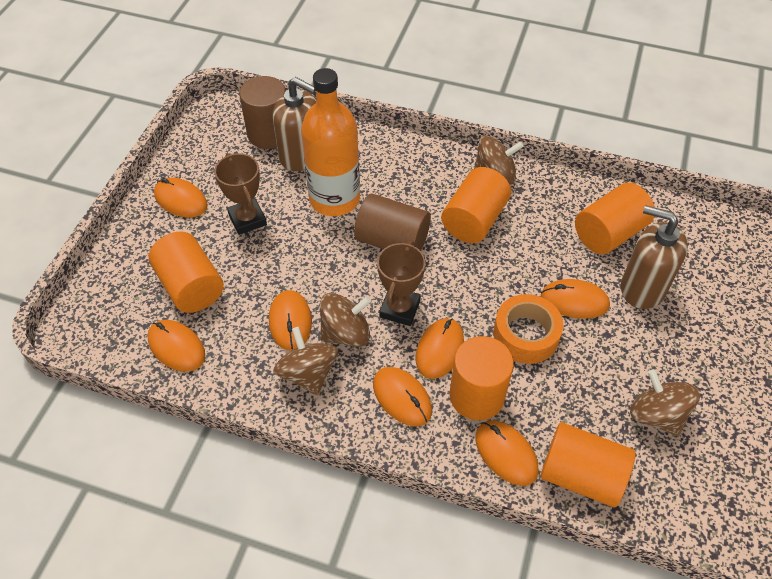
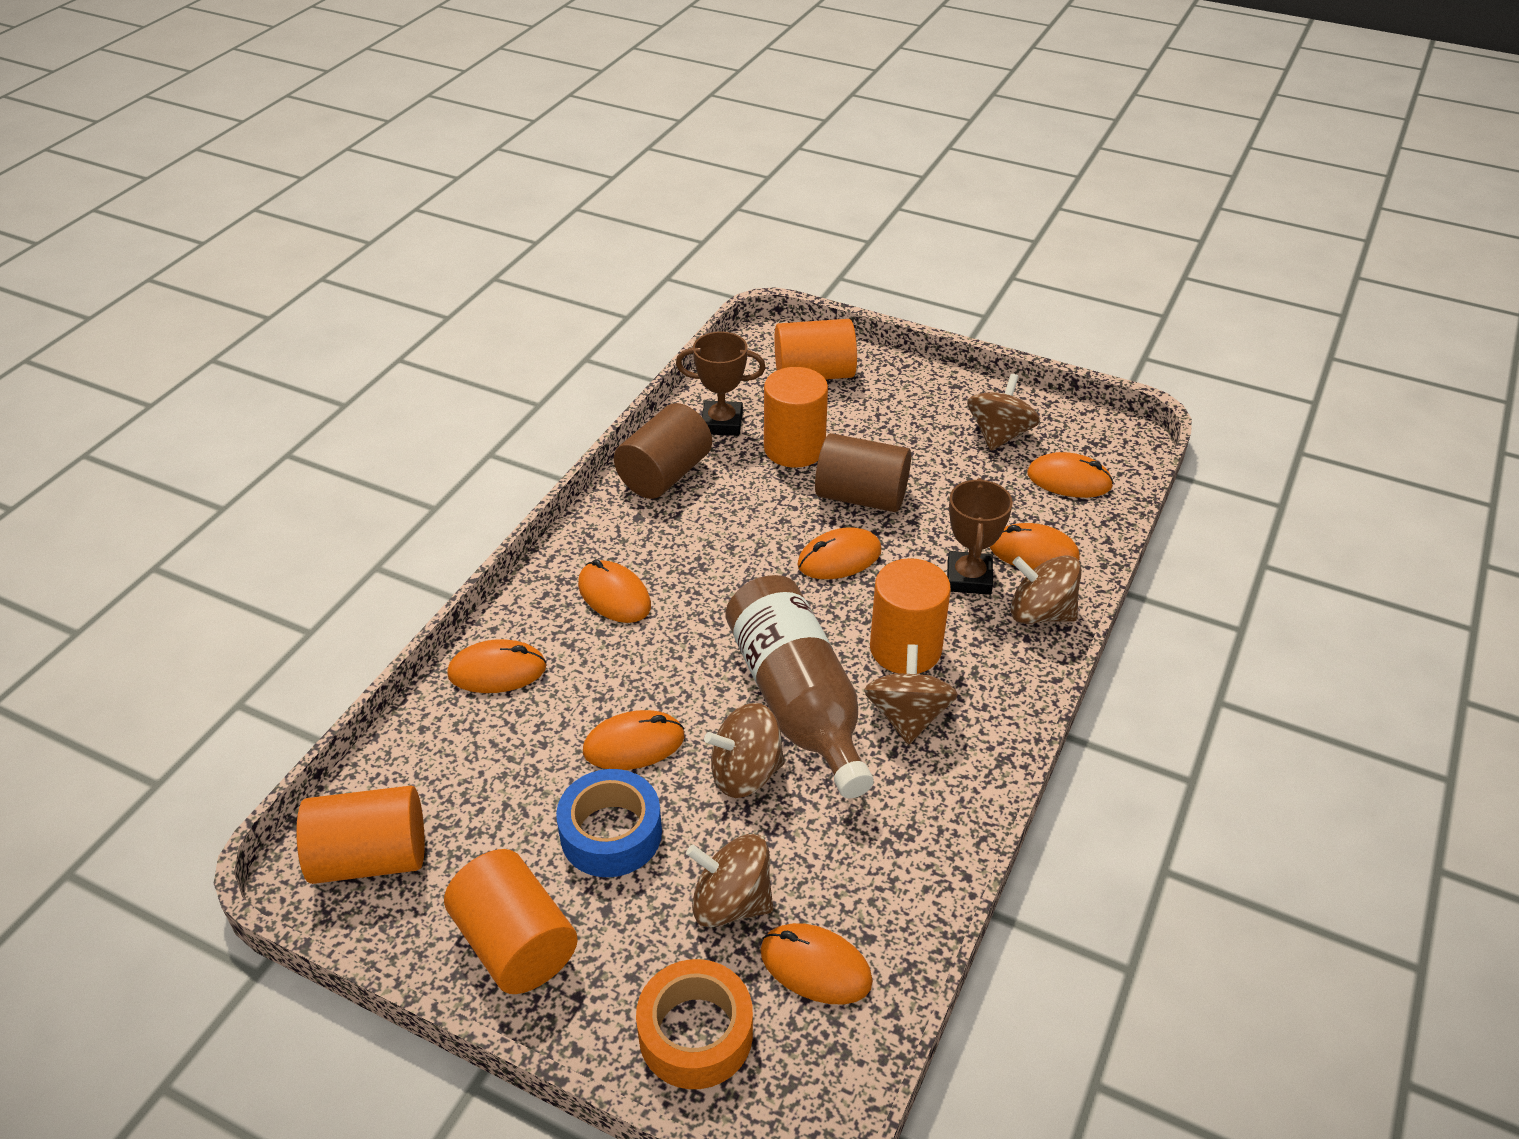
blue tape: 0 -> 1
brown bottle: 0 -> 1
brown soap dispenser: 2 -> 0
brown spinning top: 4 -> 5
orange bottle: 1 -> 0

